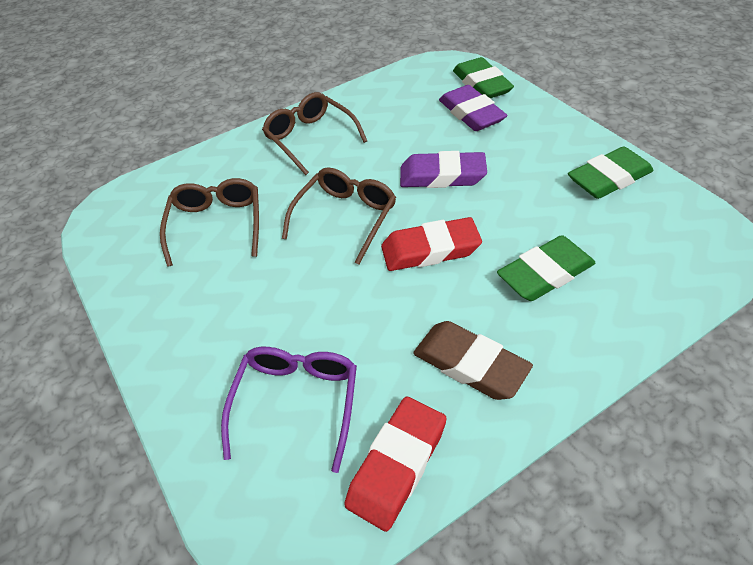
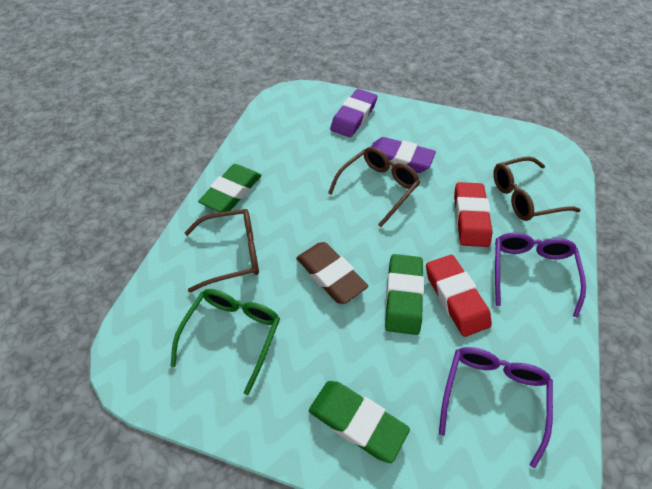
green glasses: 0 -> 1
purple glasses: 1 -> 2

